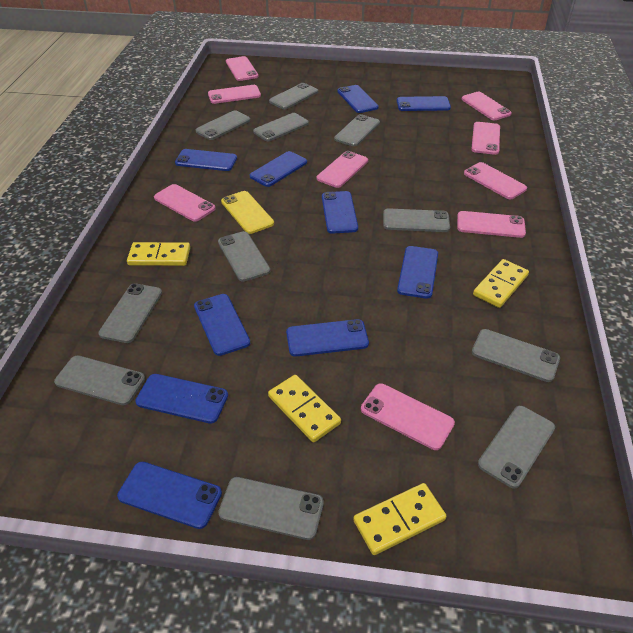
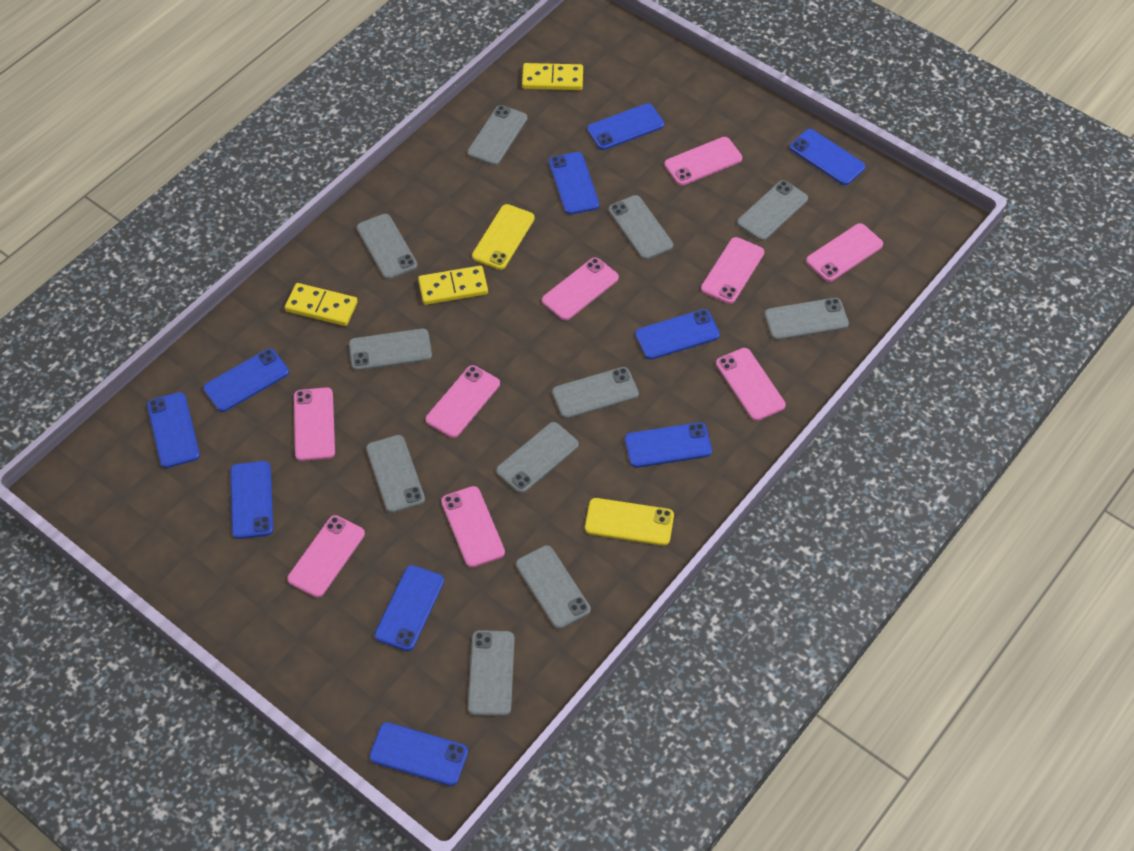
yellow domino: 4 -> 3
yellow phone: 1 -> 2

